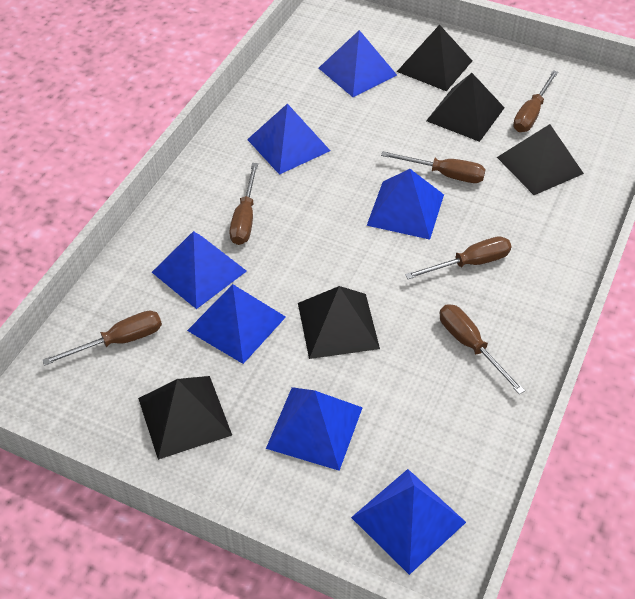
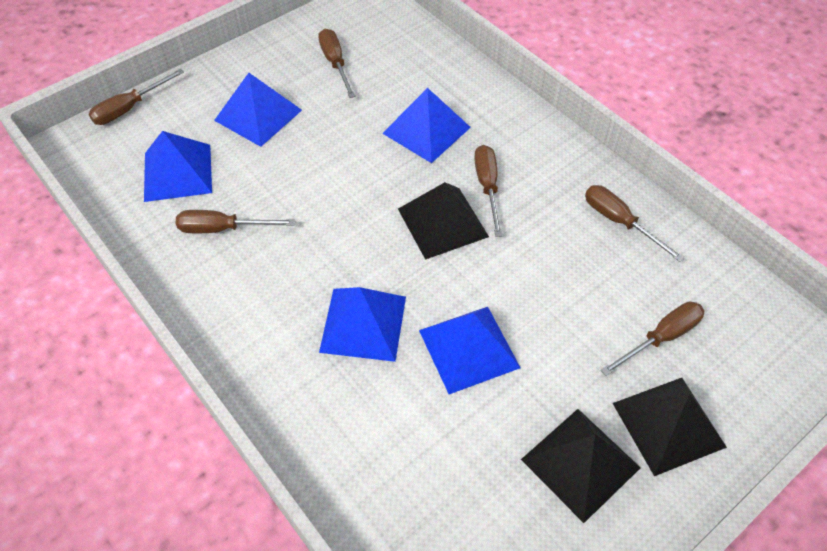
black pyramid: 5 -> 3
blue pyramid: 7 -> 5

